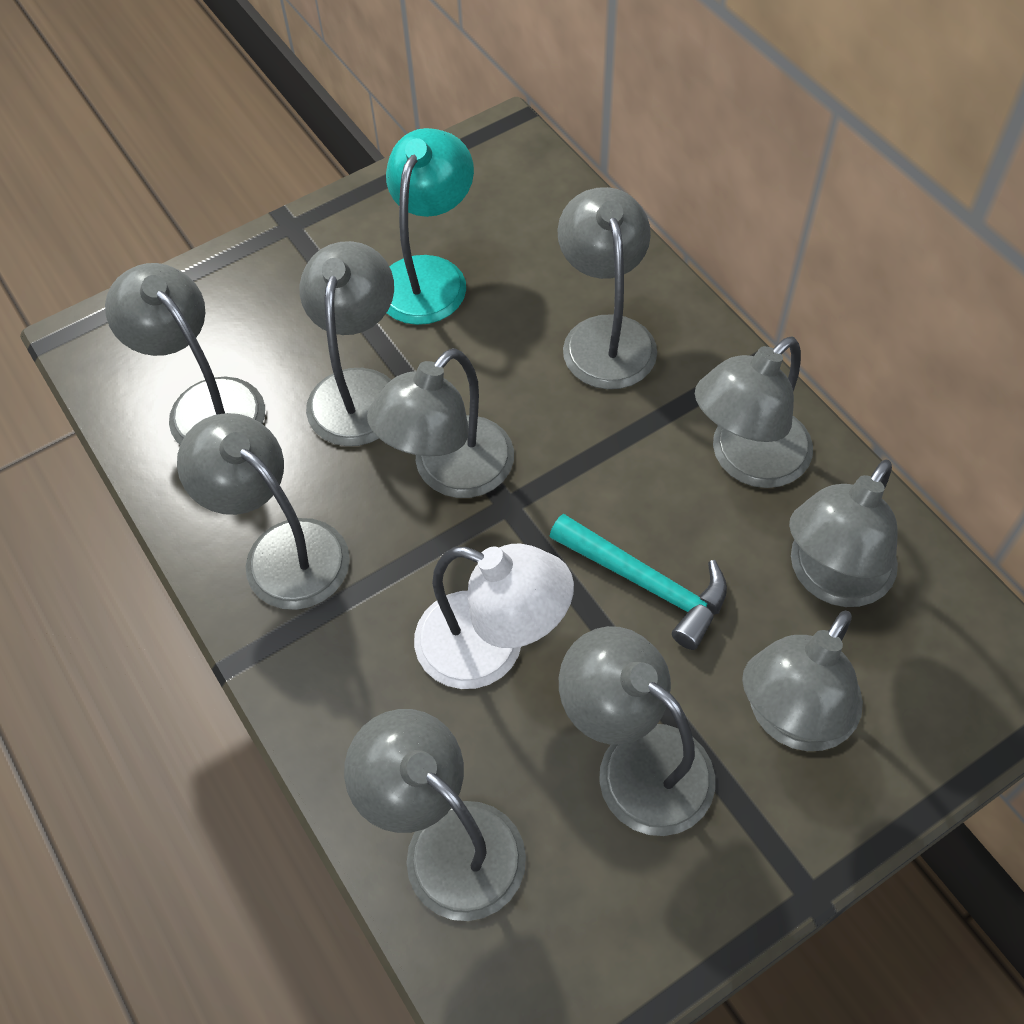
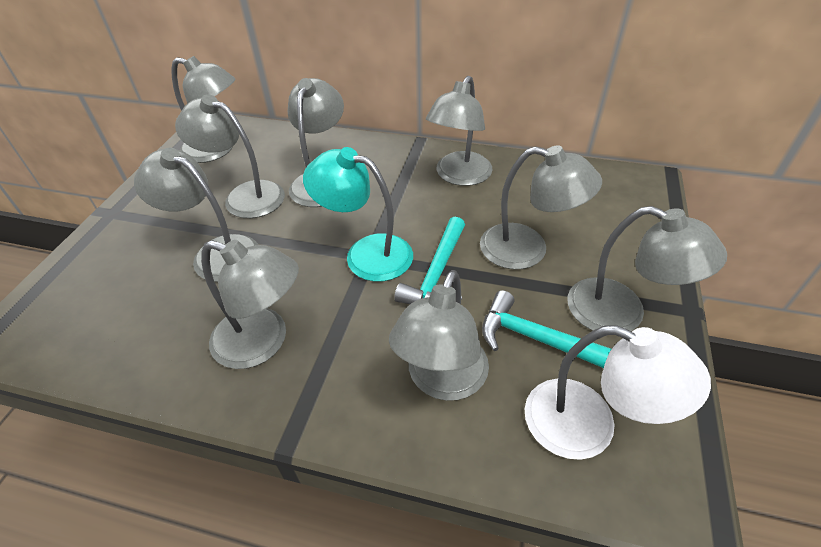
grey lamp: 10 -> 9
turquoise hammer: 1 -> 2

